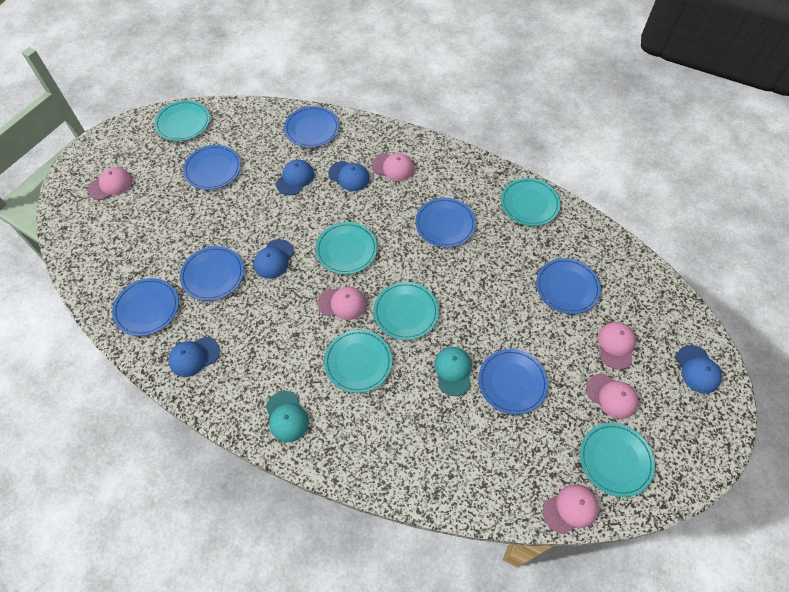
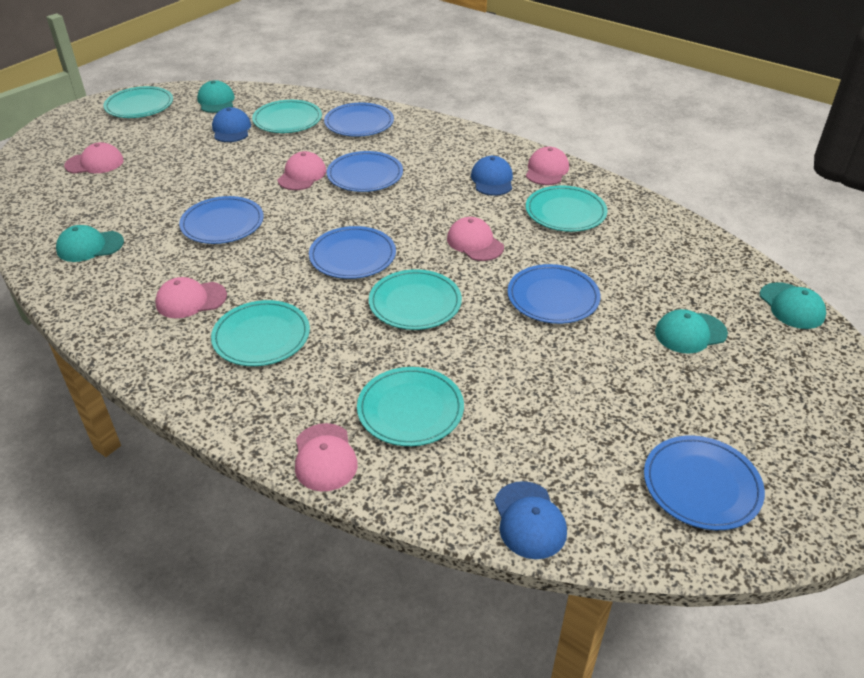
blue cap: 5 -> 3
blue plate: 7 -> 6
turquoise cap: 2 -> 4

